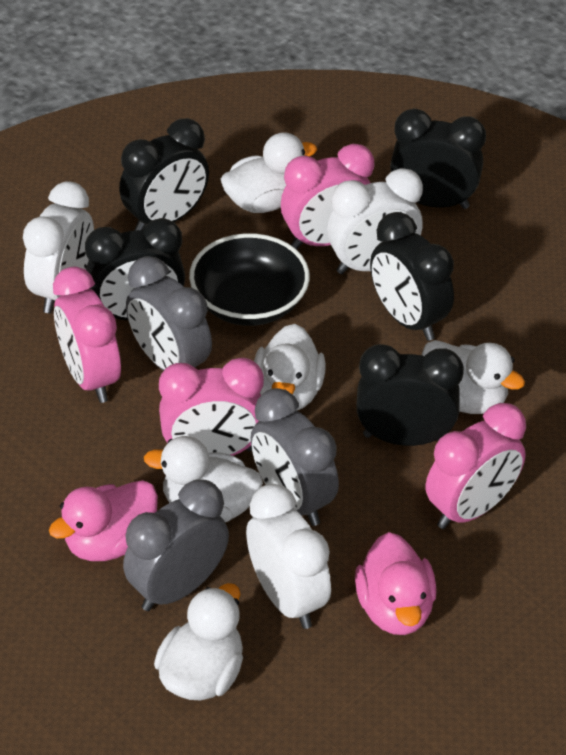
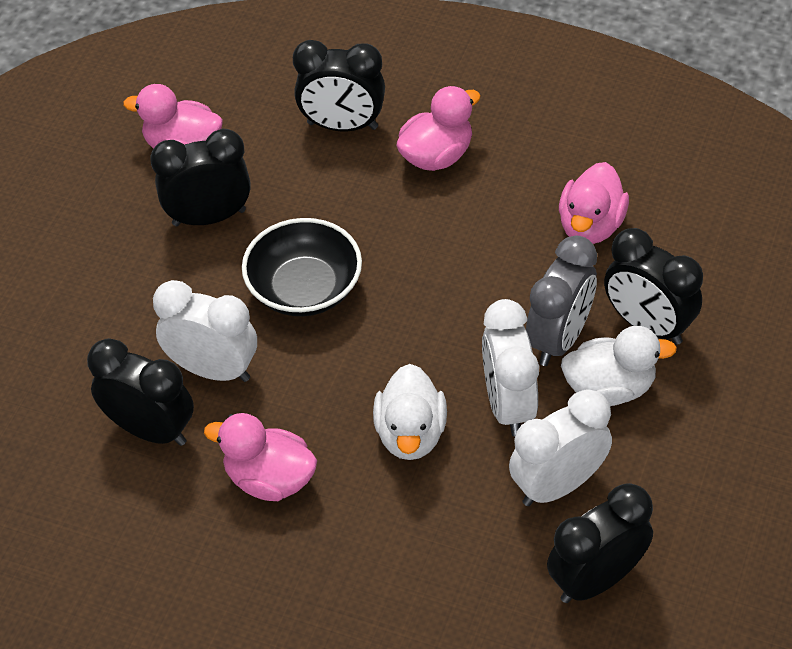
grey clock: 3 -> 1
pink clock: 4 -> 0
pink duck: 2 -> 4
white duck: 5 -> 2

